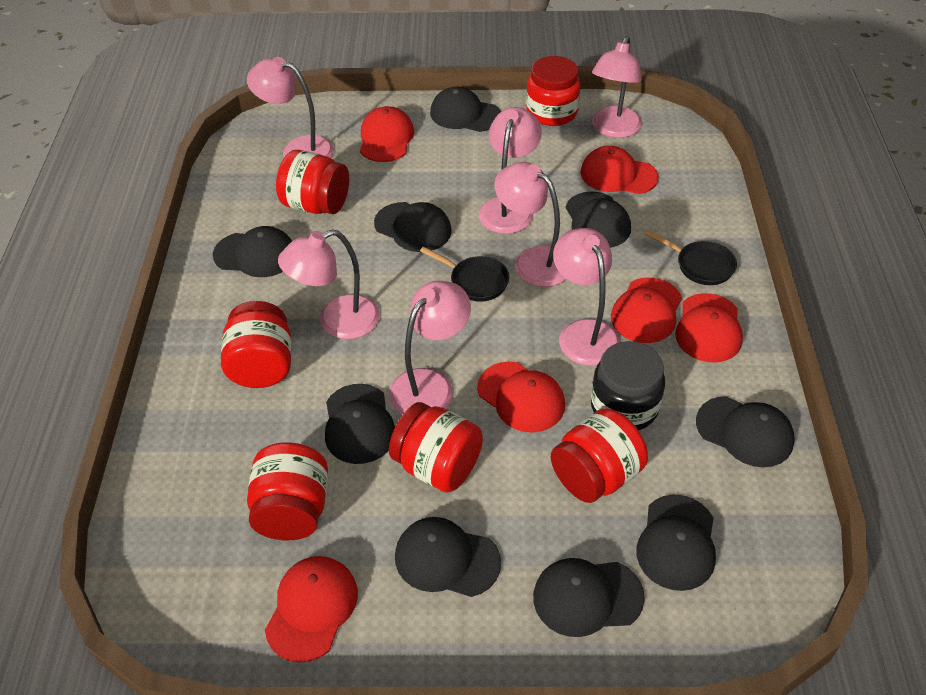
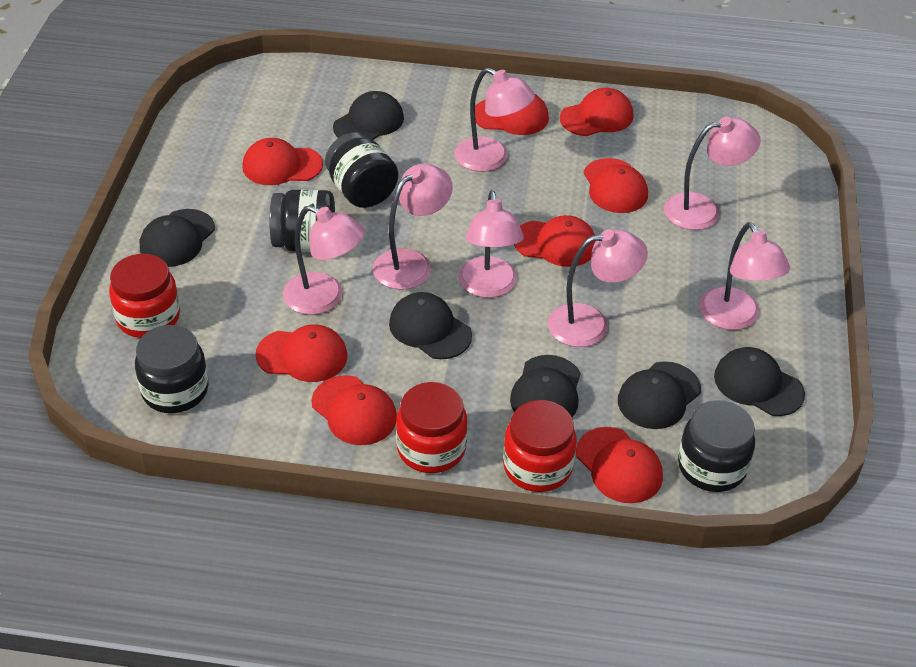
black cap: 9 -> 6
black jar: 1 -> 4
black pan: 2 -> 0
red cap: 6 -> 8
red jar: 6 -> 3

